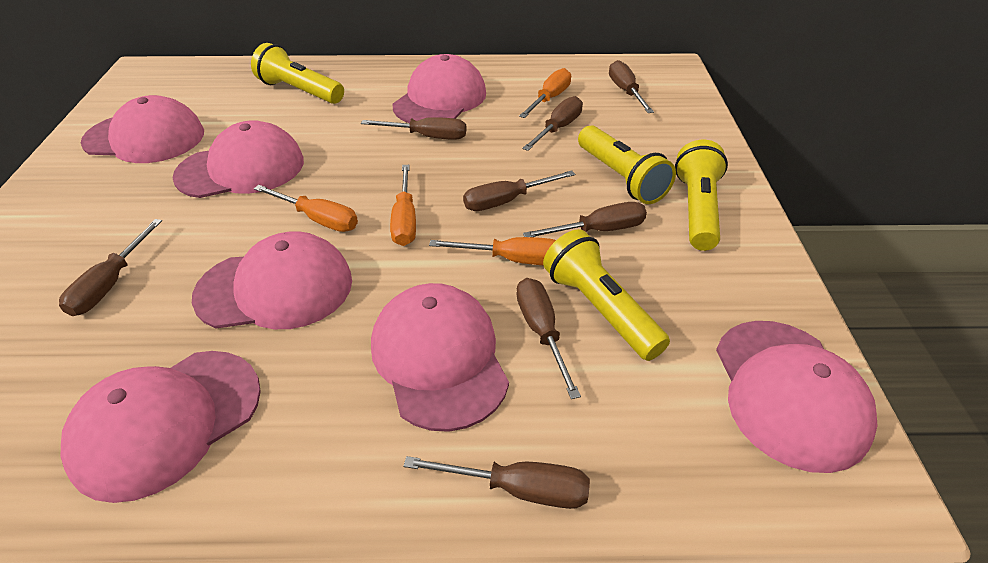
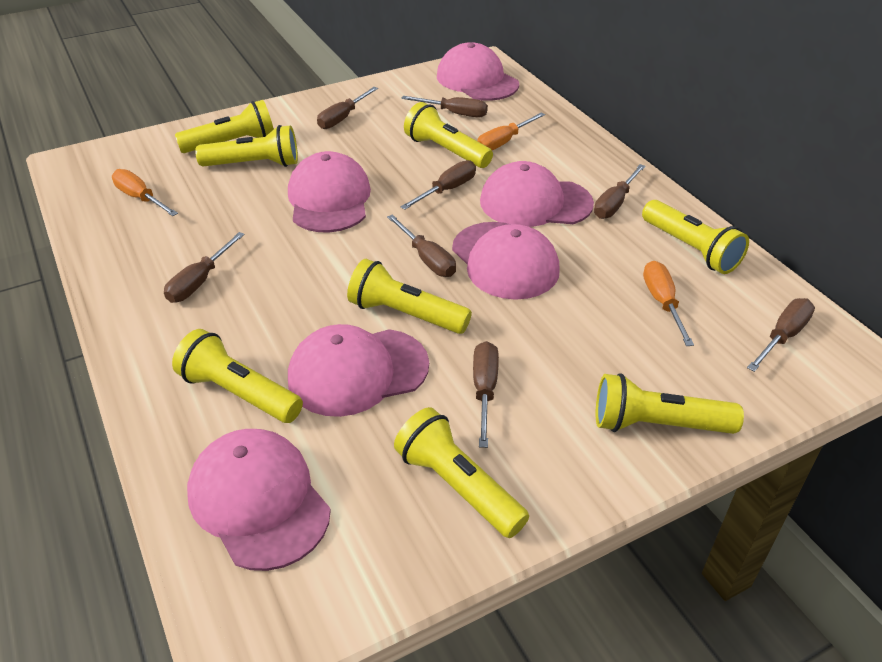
orange screwdriver: 4 -> 3
pink cap: 7 -> 6
yellow flashlight: 4 -> 8

